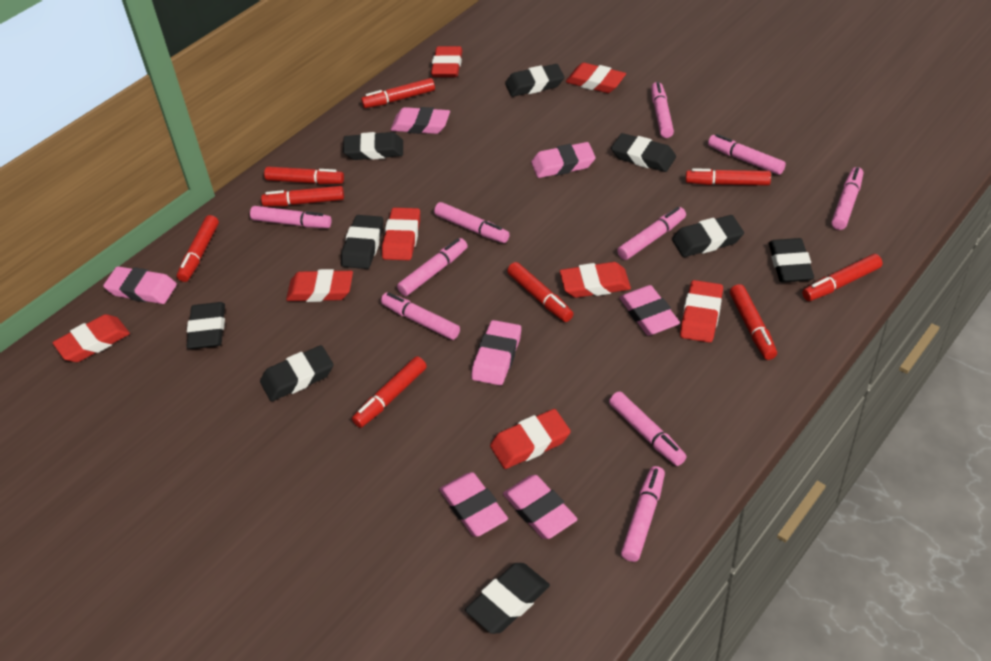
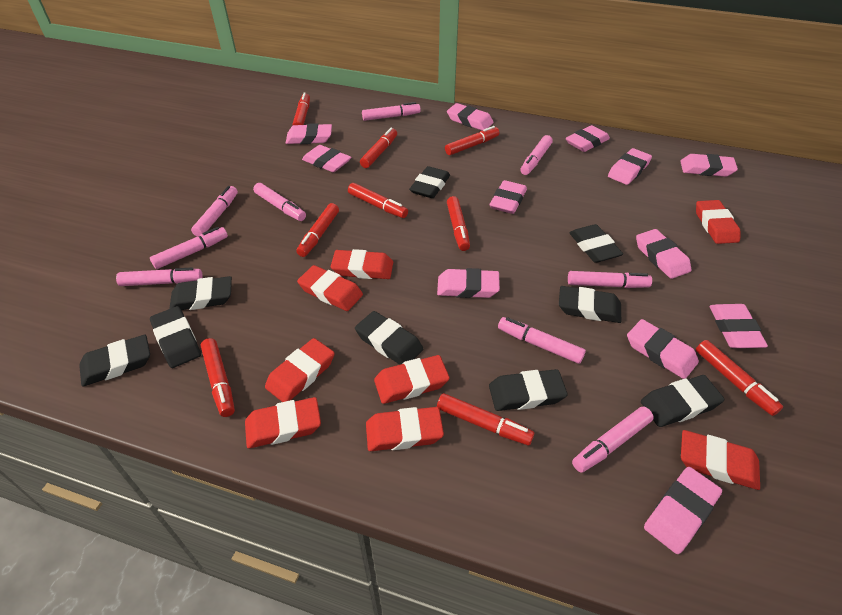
pink eraser: 7 -> 12
pink marker: 10 -> 9

